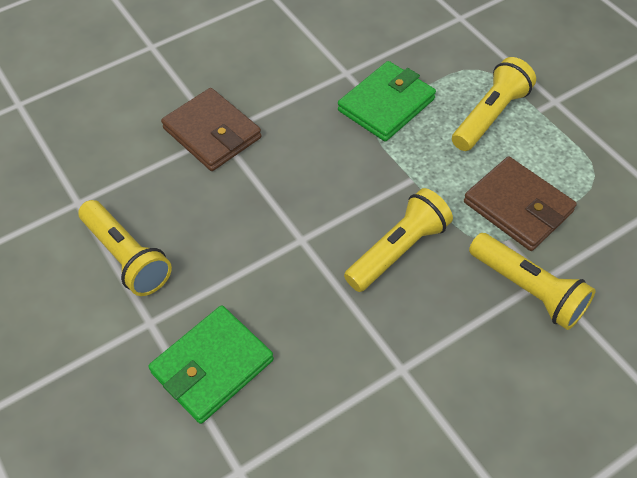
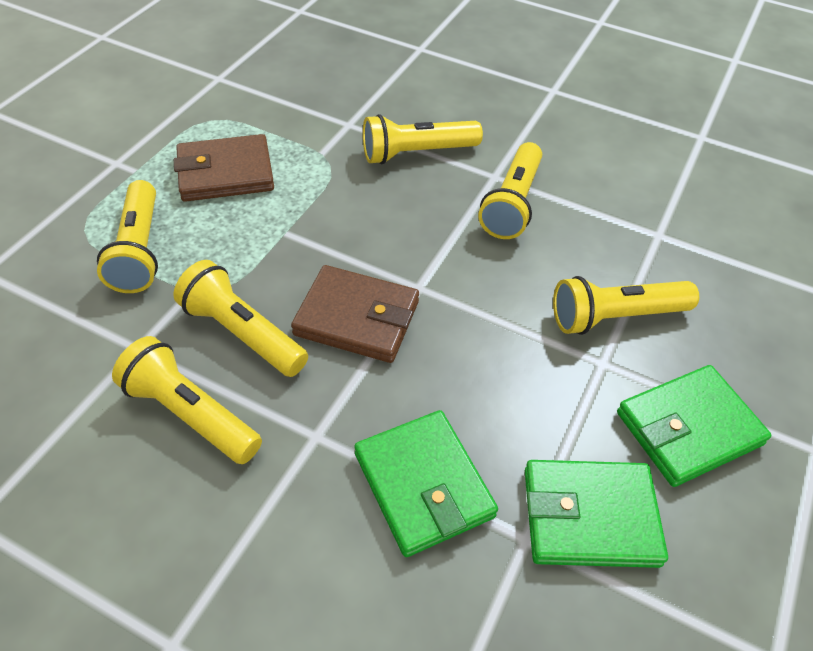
green wallet: 2 -> 3
yellow flashlight: 4 -> 6

